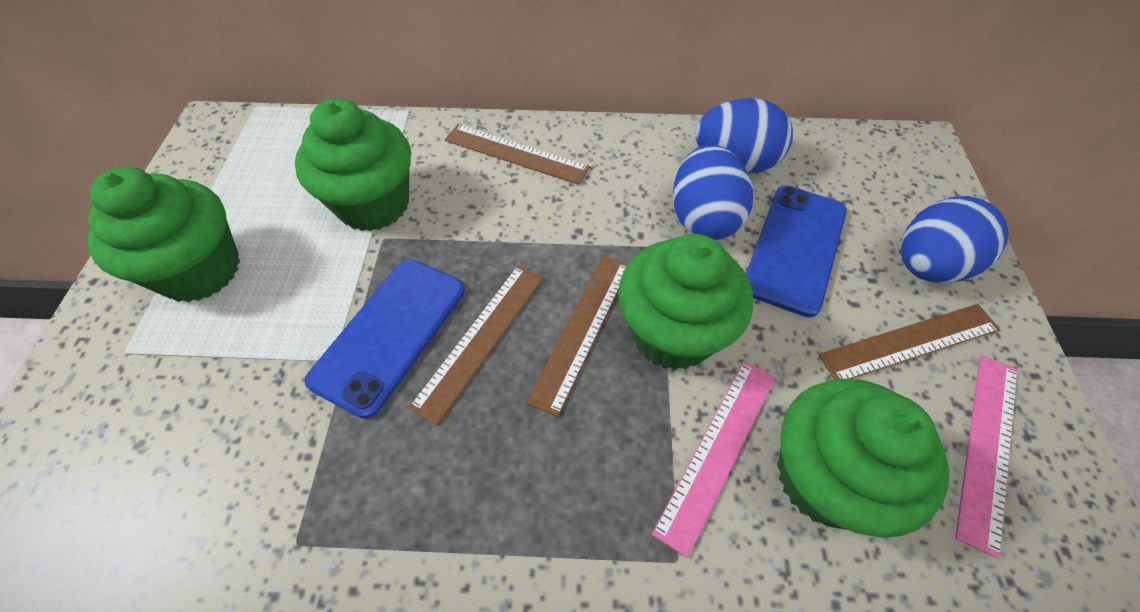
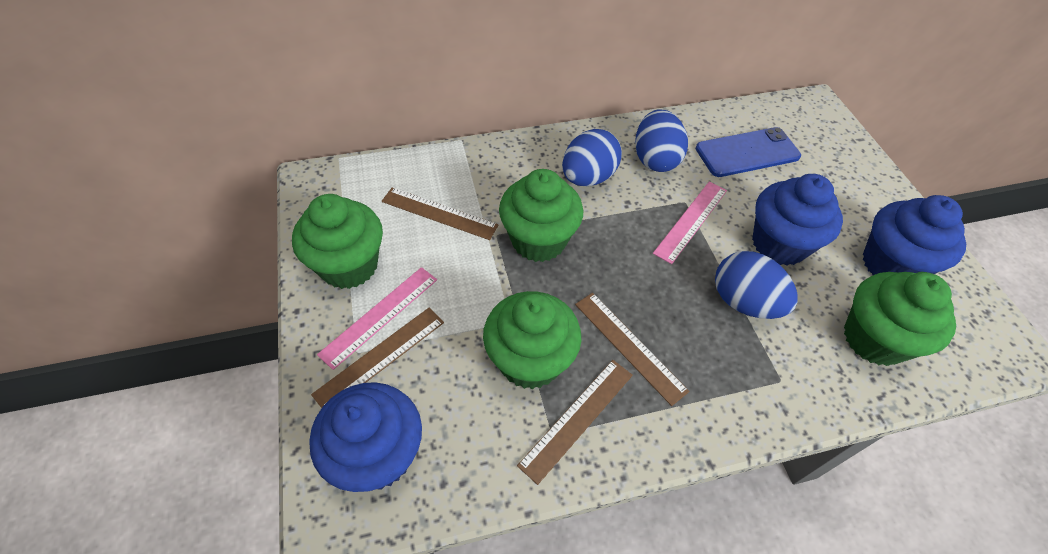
blue cupcake: 0 -> 3
blue phone: 2 -> 1

